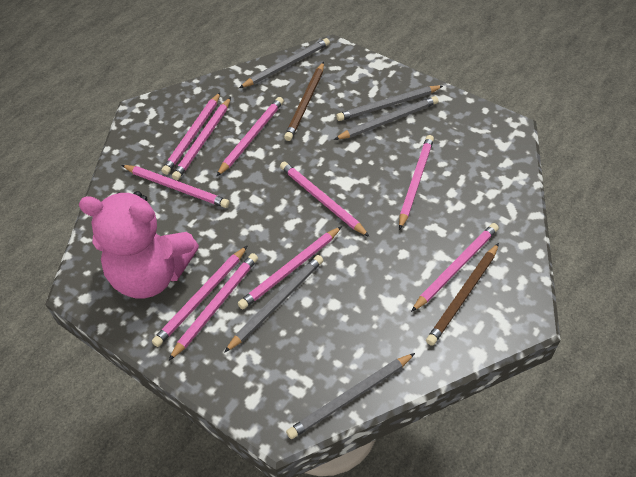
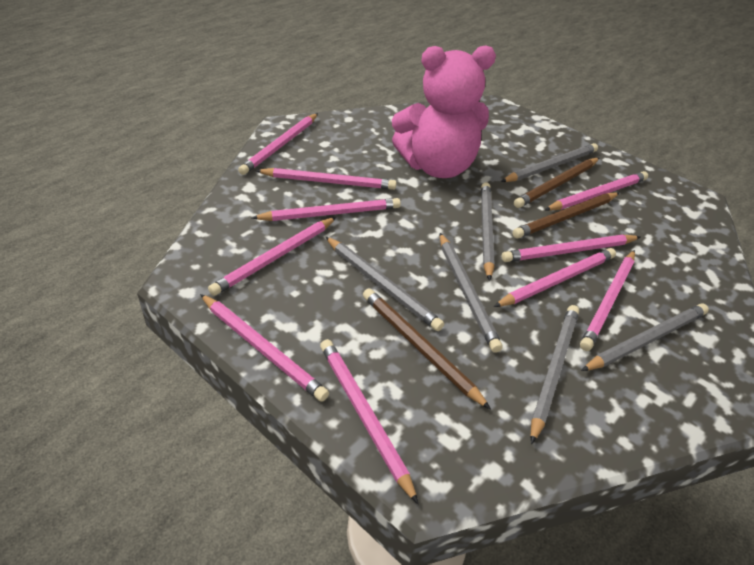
brown pencil: 2 -> 3
grey pencil: 5 -> 6

